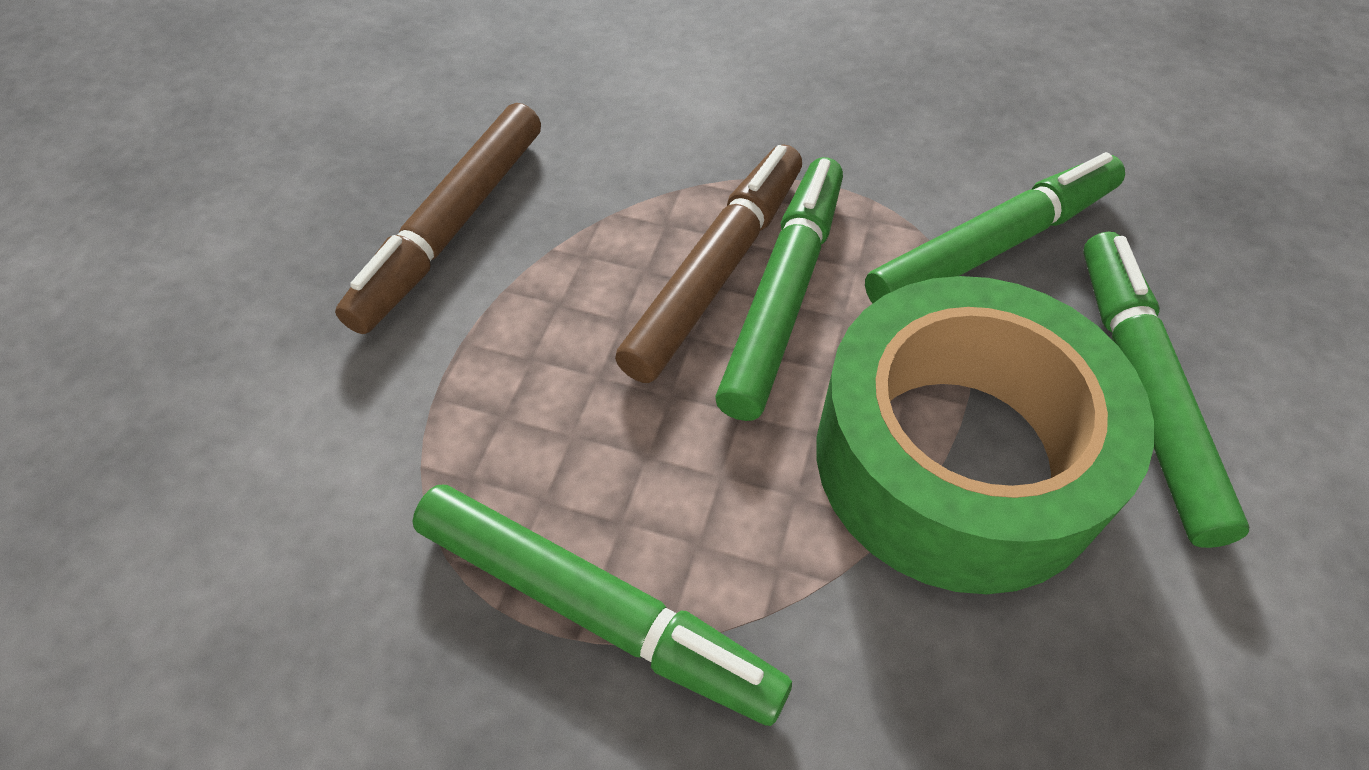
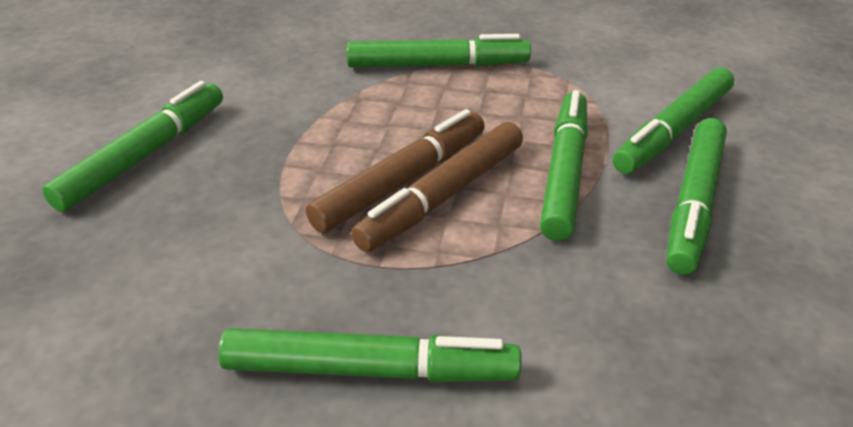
green marker: 4 -> 6
green tape: 1 -> 0

